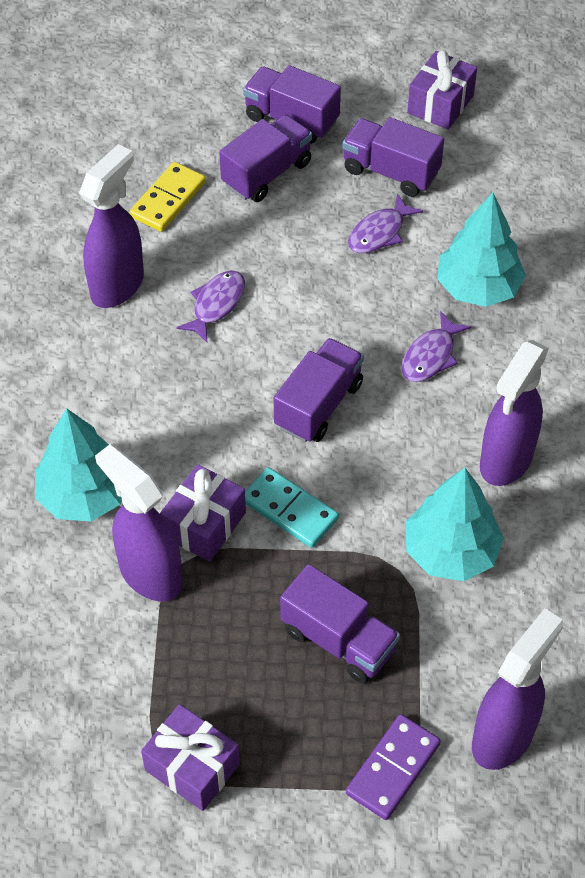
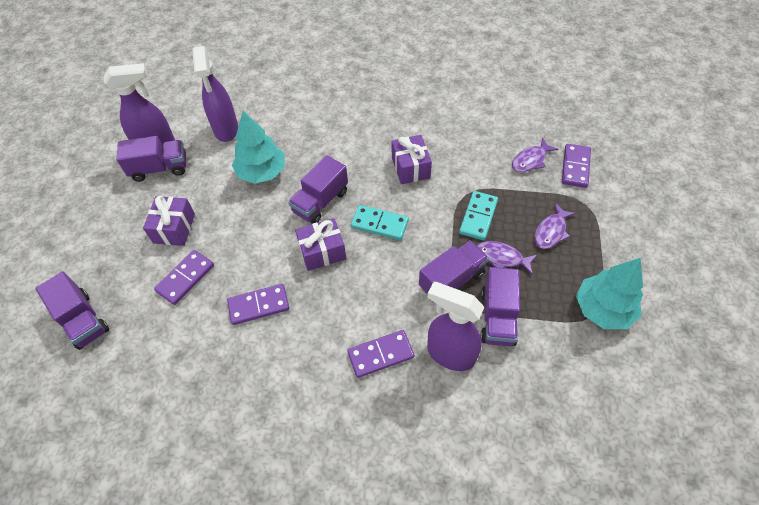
purple domino: 1 -> 4
purple spray bottle: 4 -> 3
turquoise domino: 1 -> 2
turquoise tree: 3 -> 2
yellow domino: 1 -> 0

